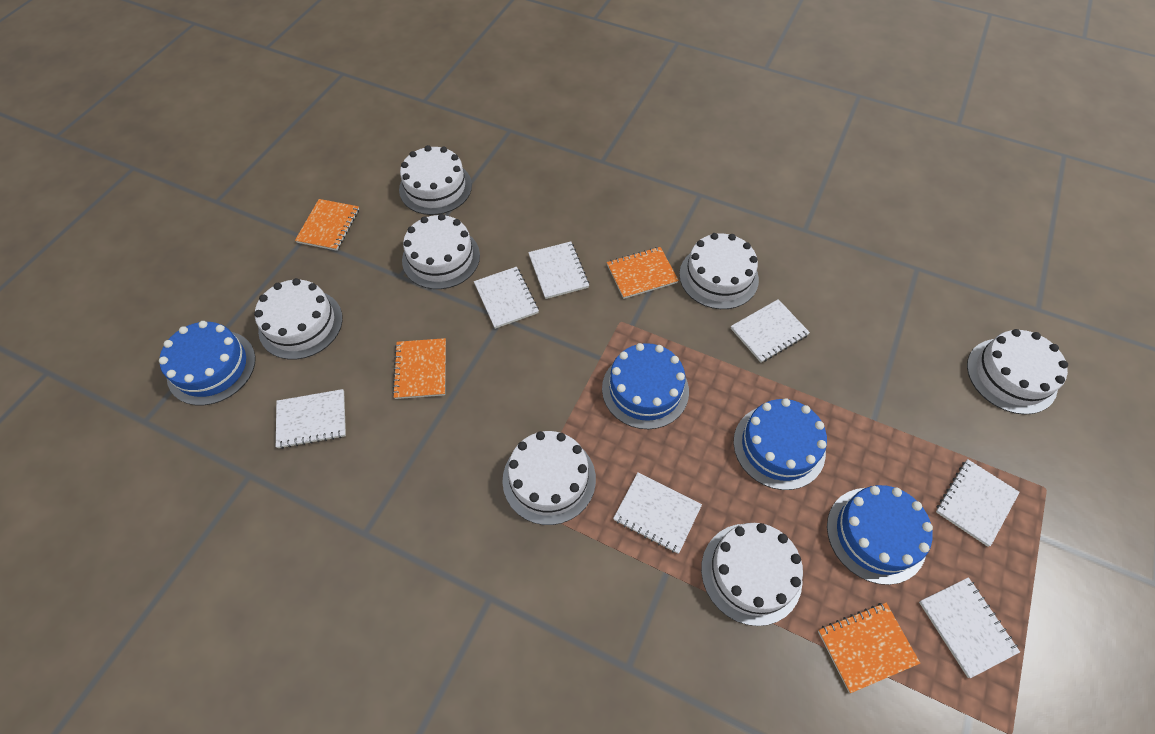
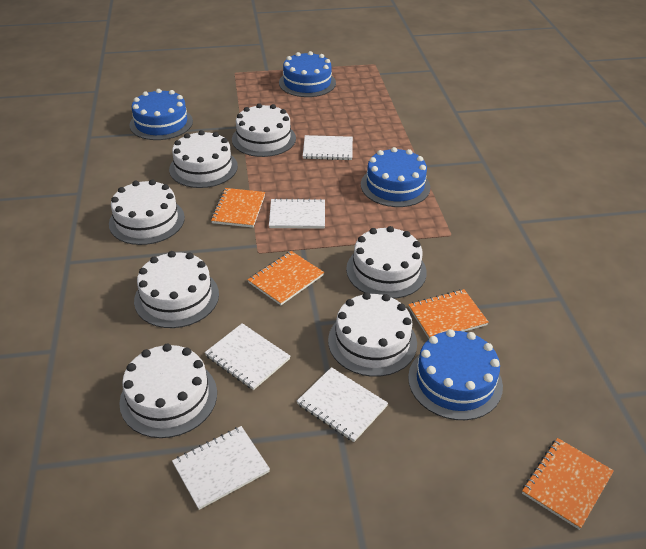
white notebook: 7 -> 5

